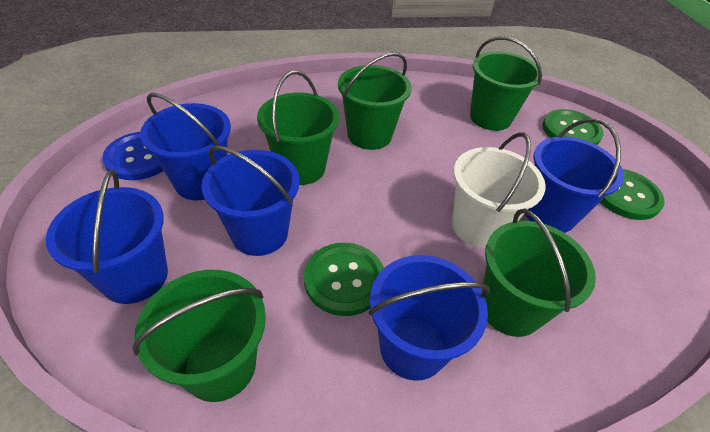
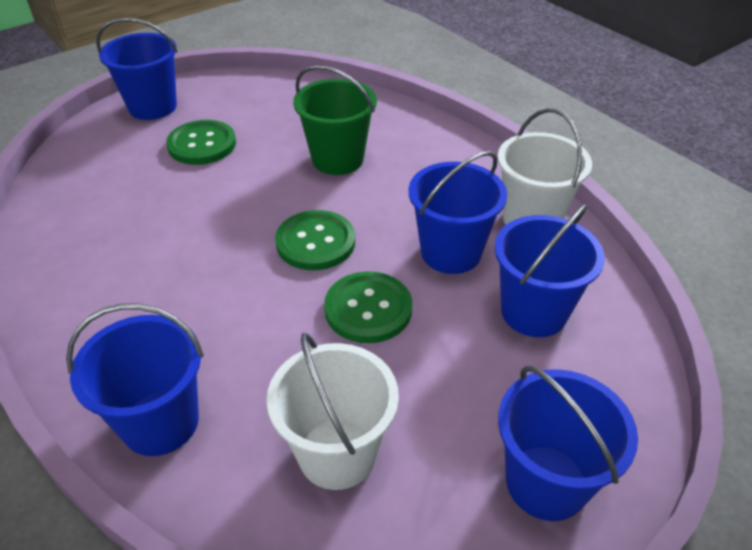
blue button: 1 -> 0
green bucket: 5 -> 1
white bucket: 1 -> 2

